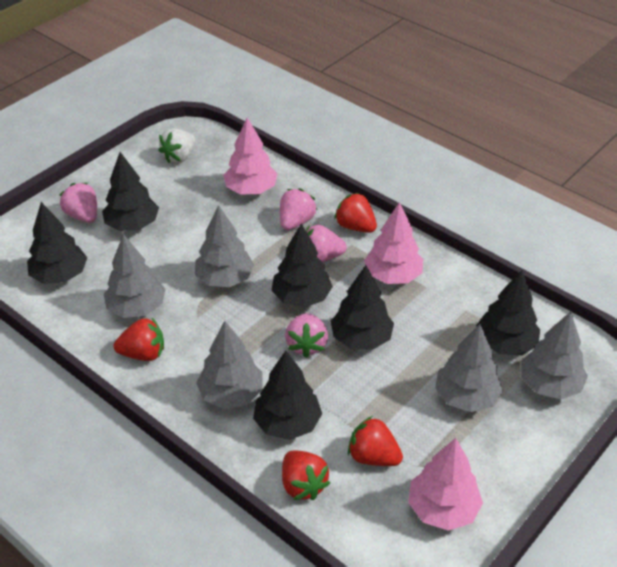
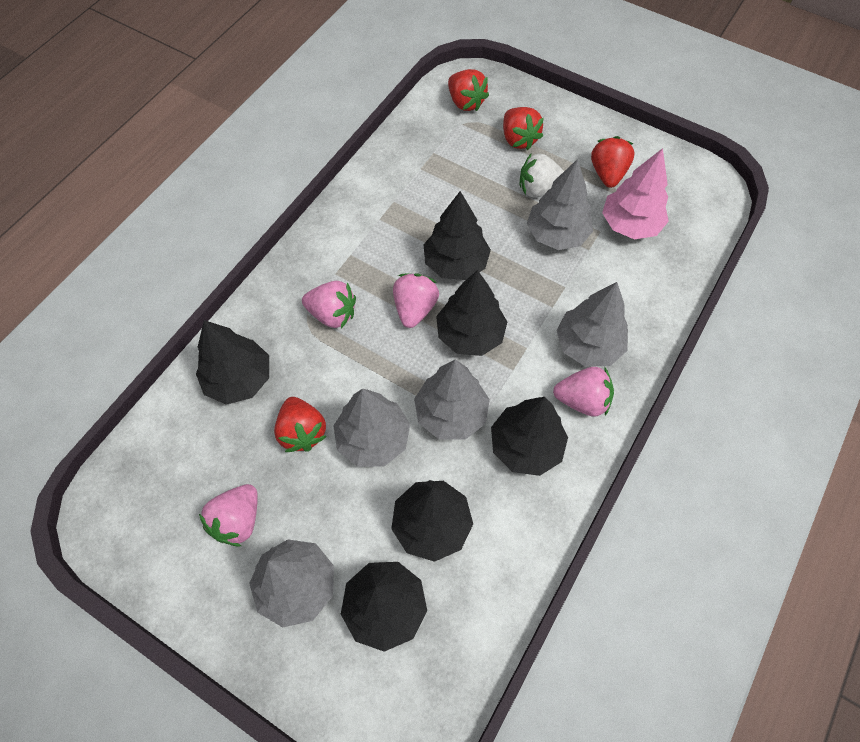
pink tree: 3 -> 1

